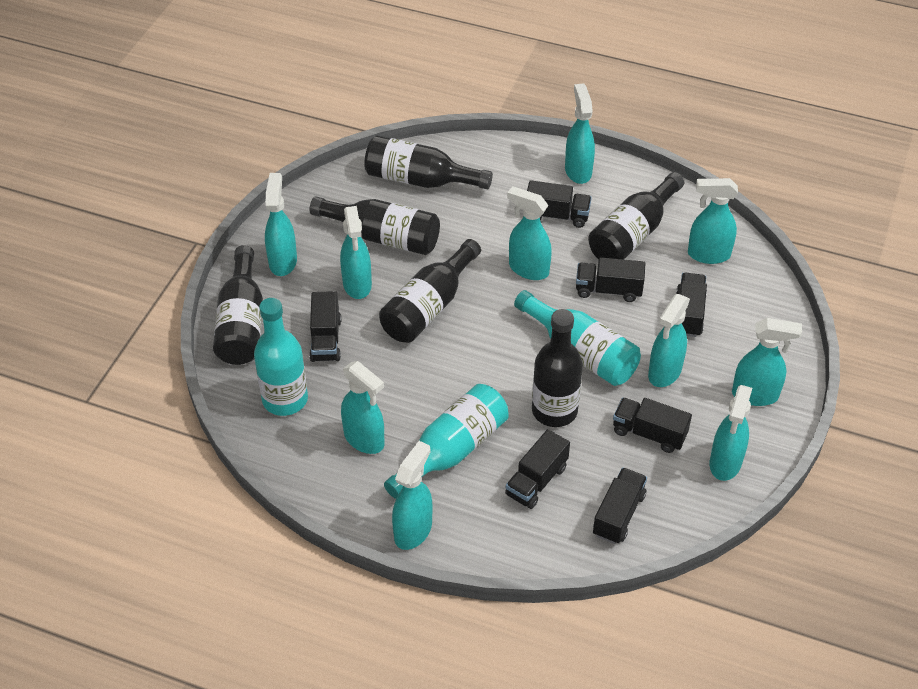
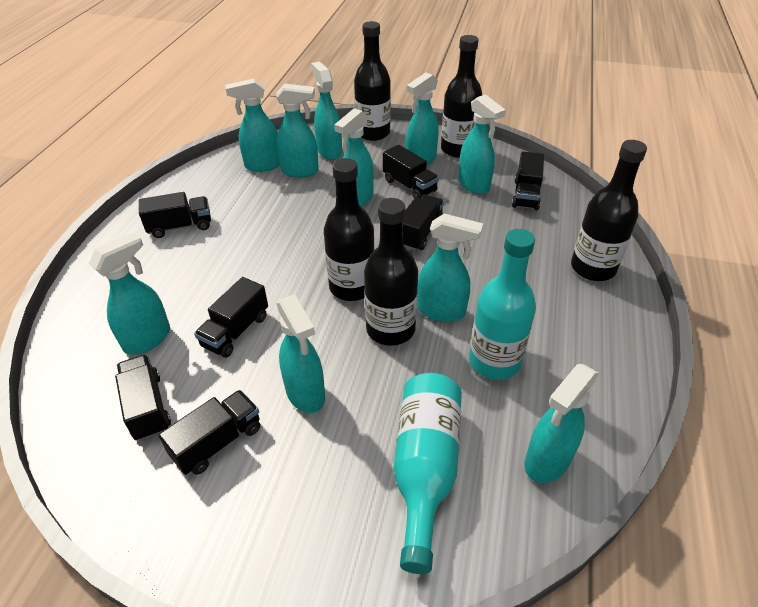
black bottle: 6 -> 5
turquoise bottle: 3 -> 2

